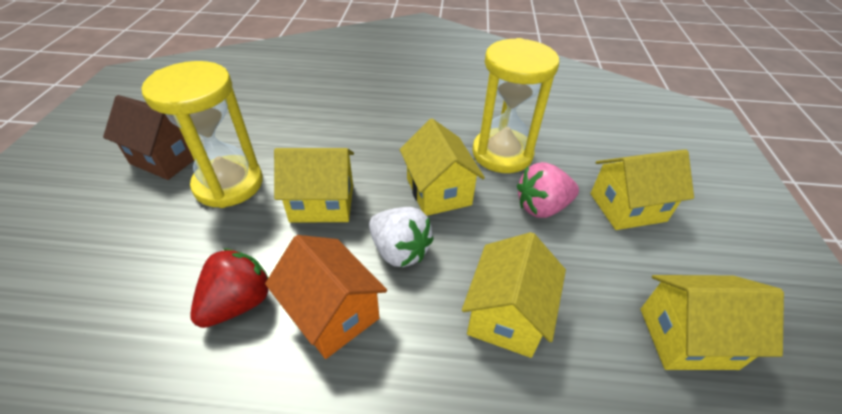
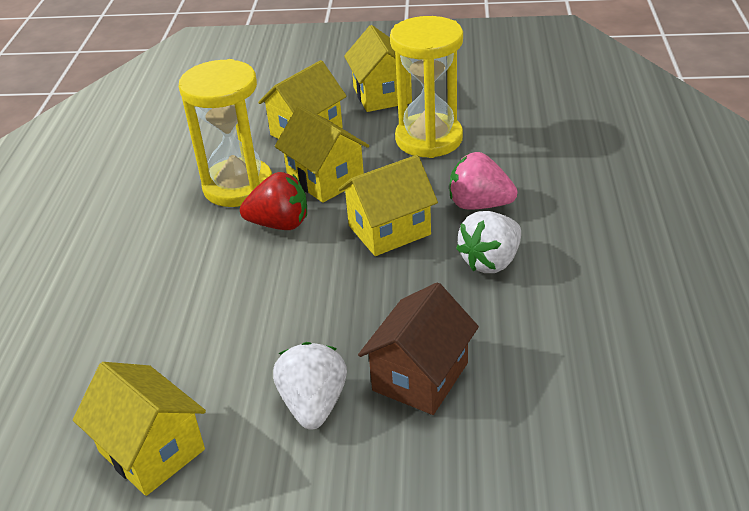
orange house: 1 -> 0
white strawberry: 1 -> 2

